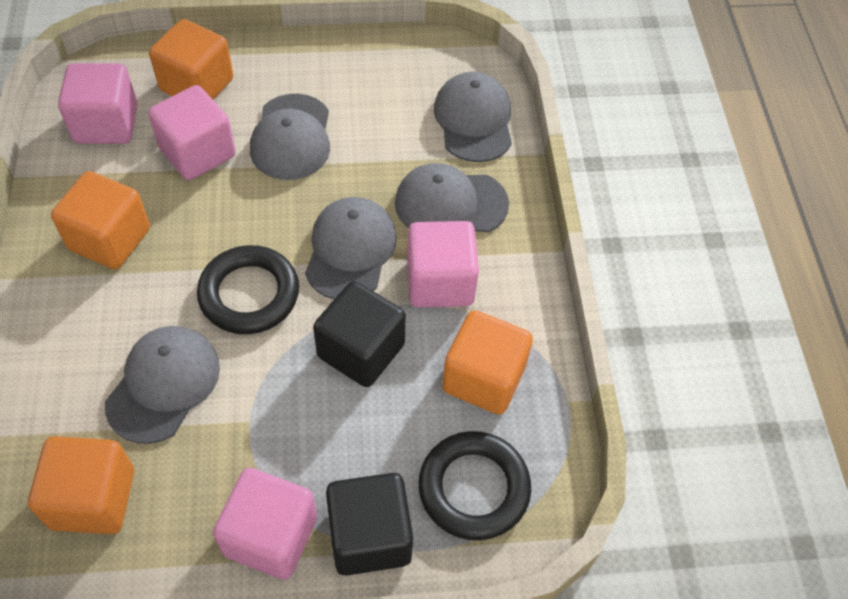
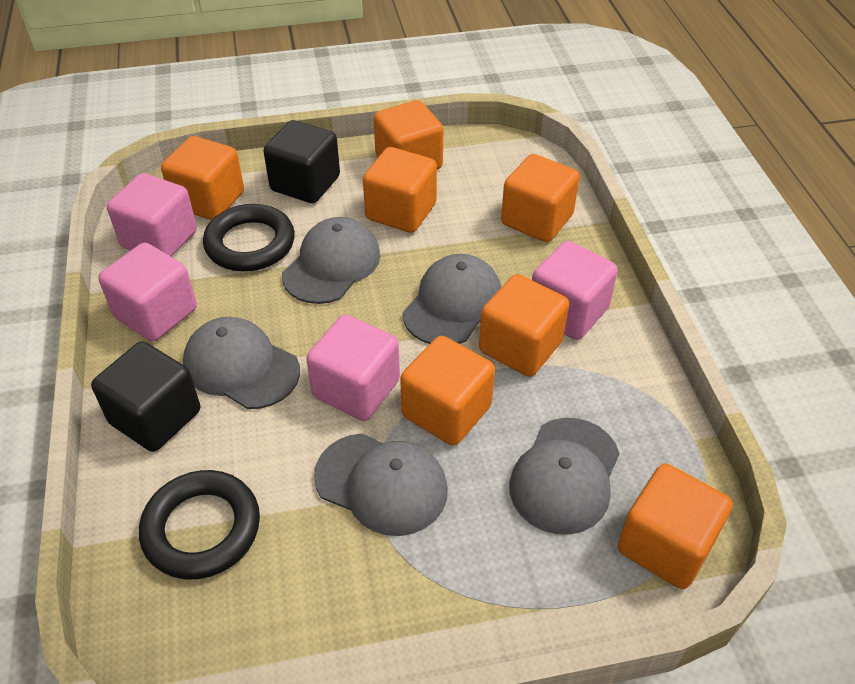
orange cube: 4 -> 7

